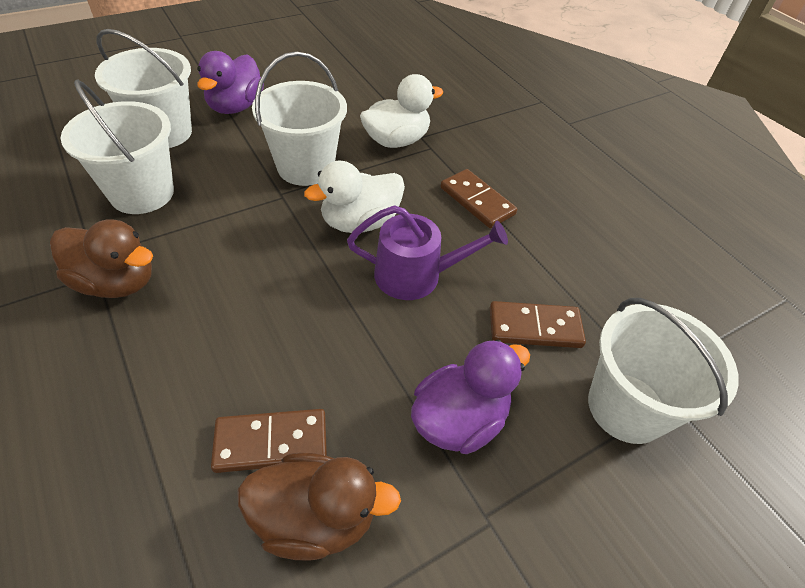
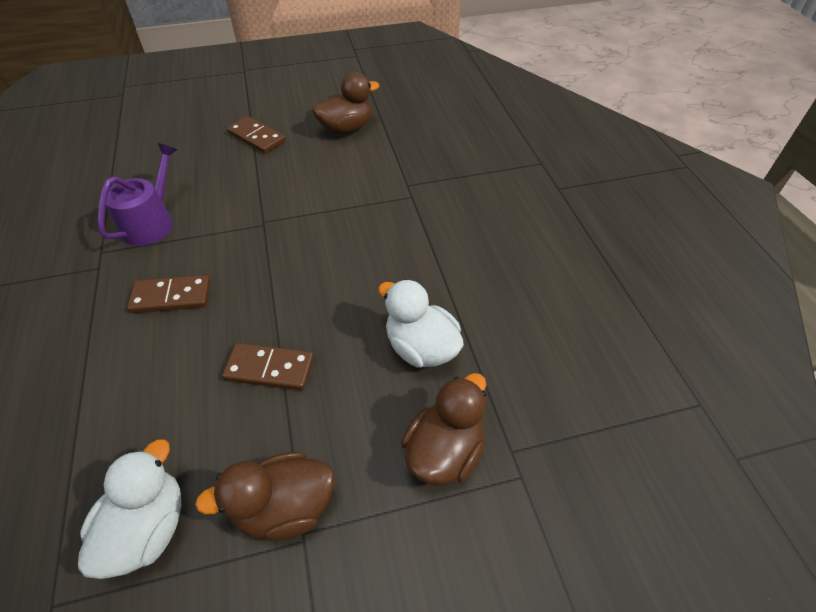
brown duck: 2 -> 3
purple duck: 2 -> 0
white bucket: 4 -> 0

